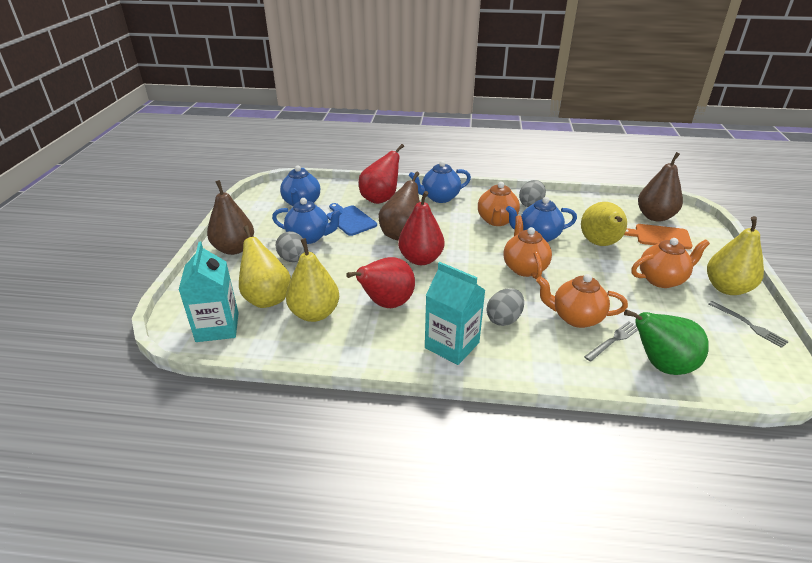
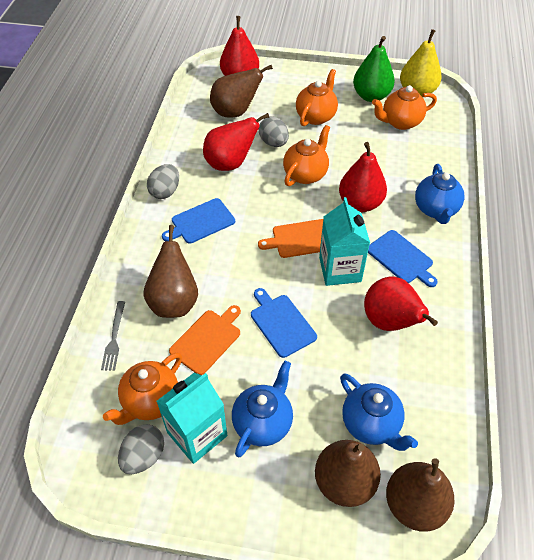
blue cutting board: 1 -> 3
blue teapot: 4 -> 3
brown pear: 3 -> 4
grey fork: 2 -> 1
orange cutting board: 1 -> 2
red pear: 3 -> 4
yellow pear: 4 -> 1

